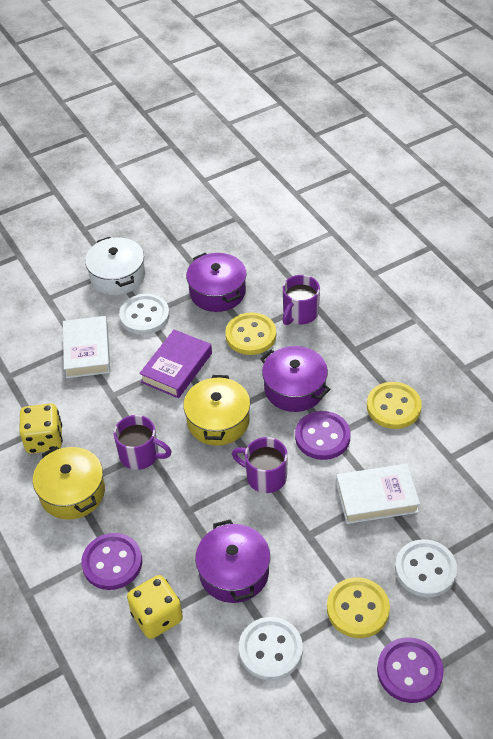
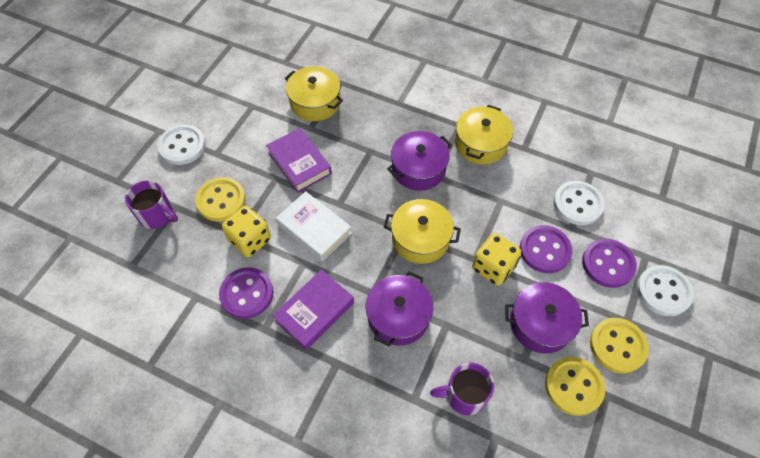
purple book: 1 -> 2
purple mug: 3 -> 2
white book: 2 -> 1
white pot: 1 -> 0
yellow pot: 2 -> 3

